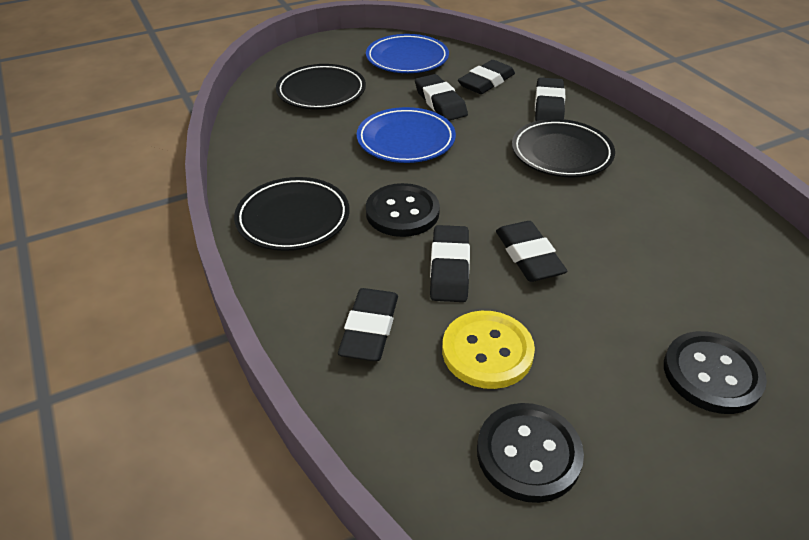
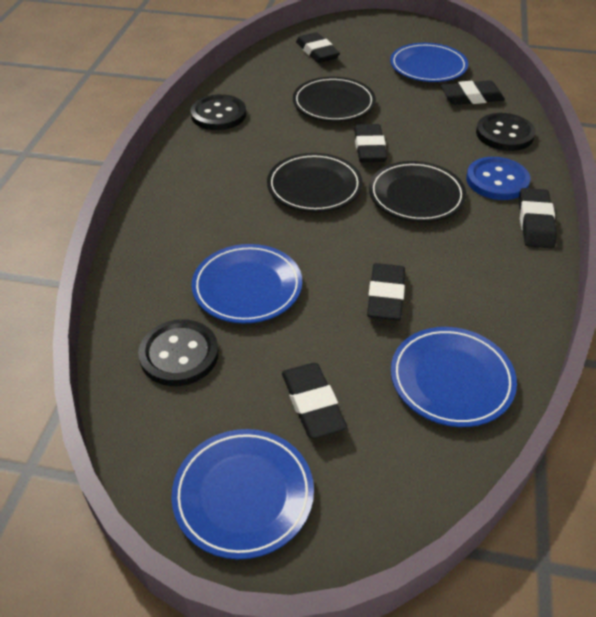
blue button: 0 -> 1
blue plate: 2 -> 4
yellow button: 1 -> 0

